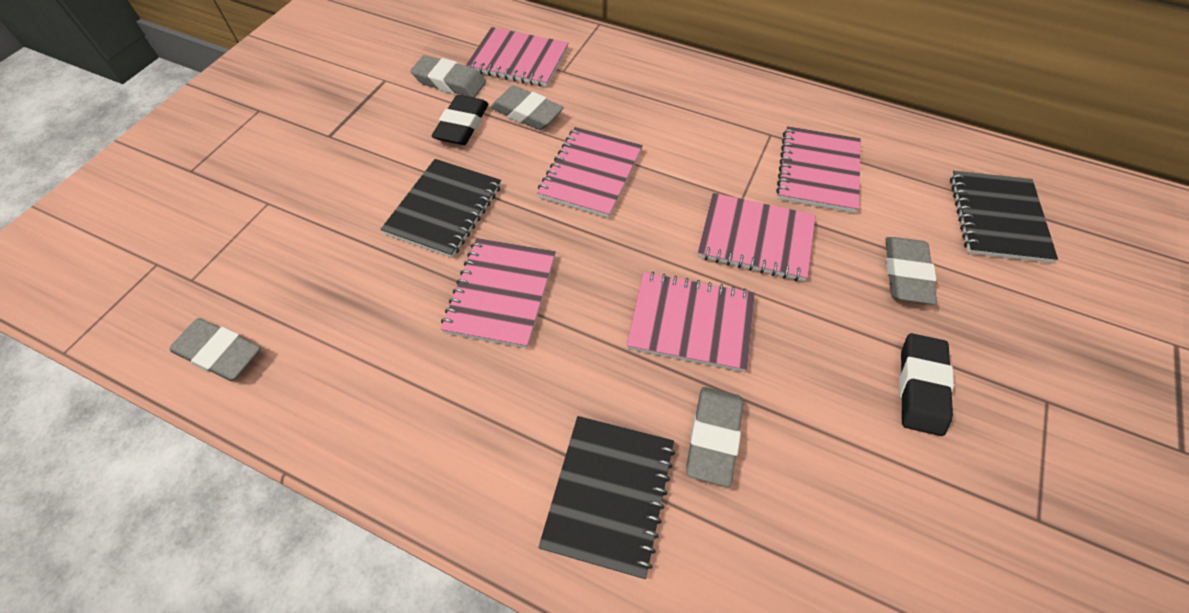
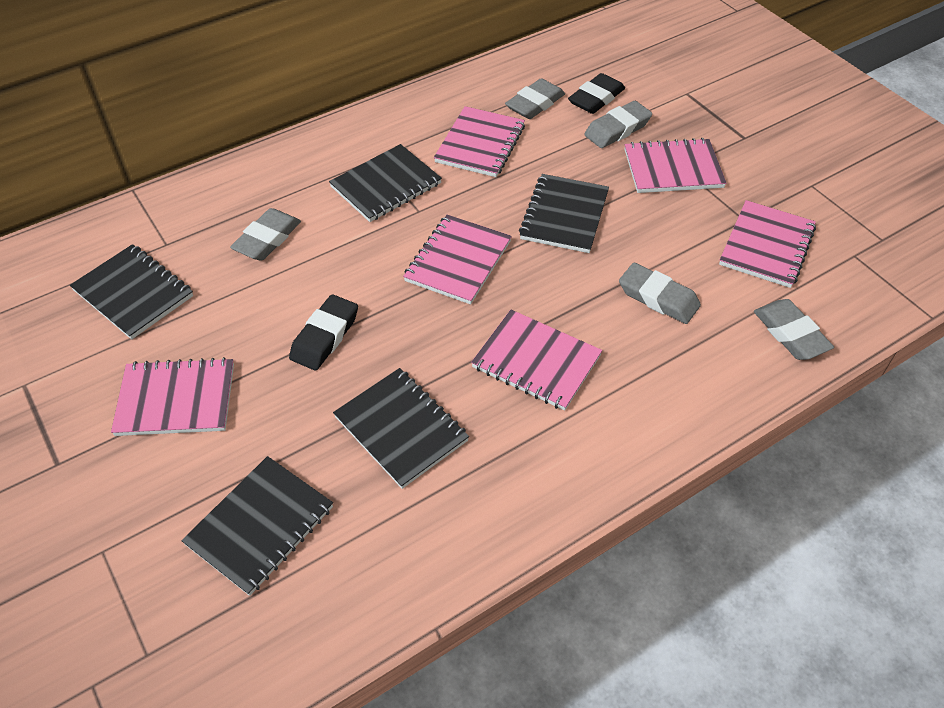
black notebook: 3 -> 5

